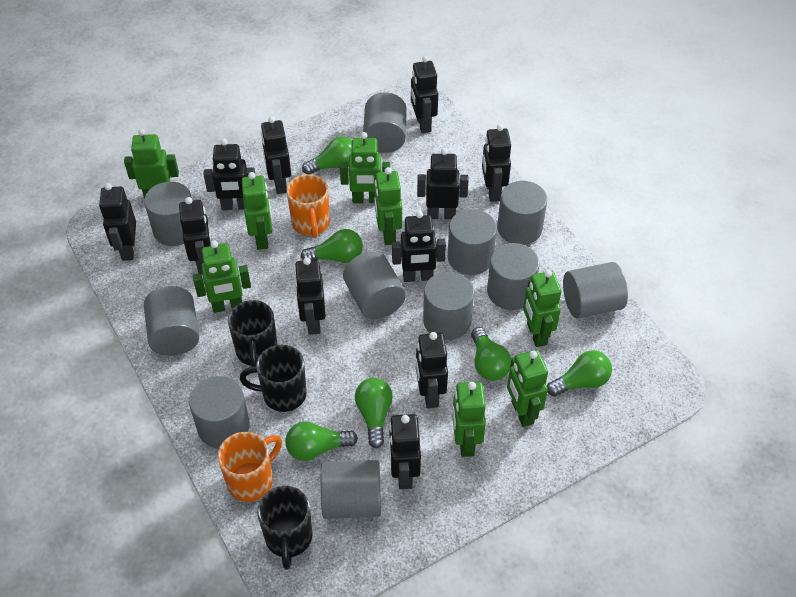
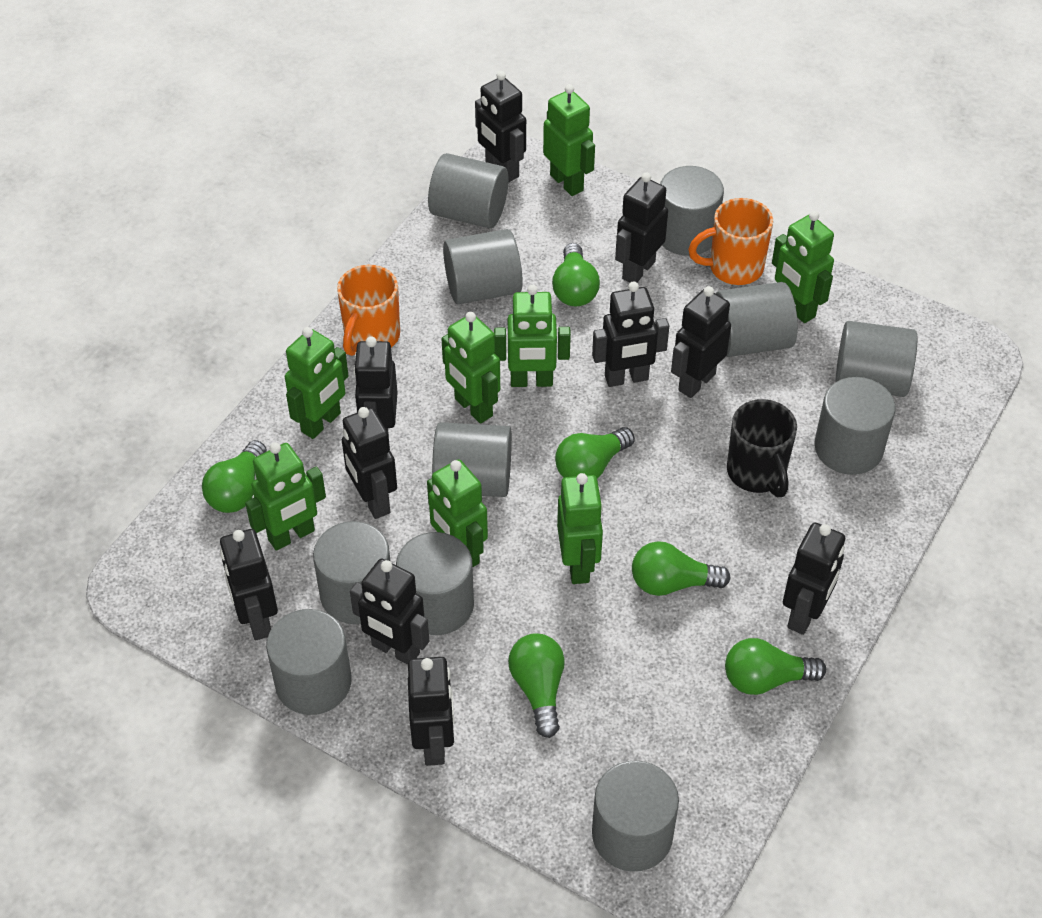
black mug: 3 -> 1
black robot: 11 -> 10

